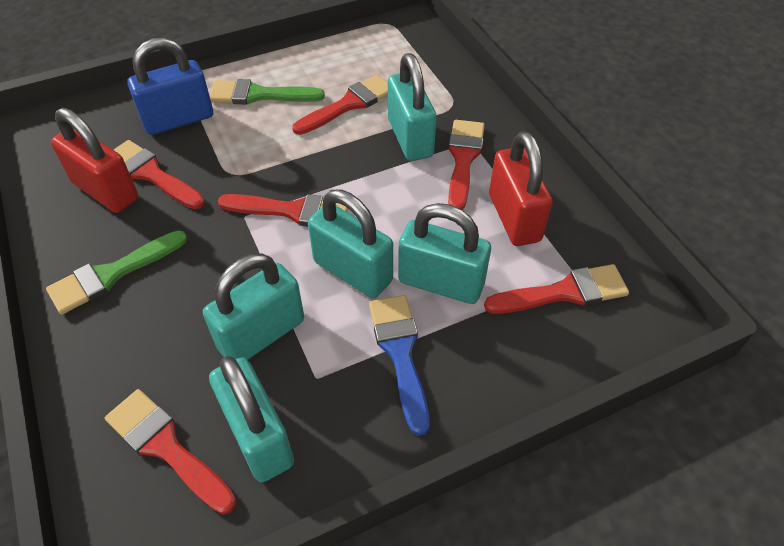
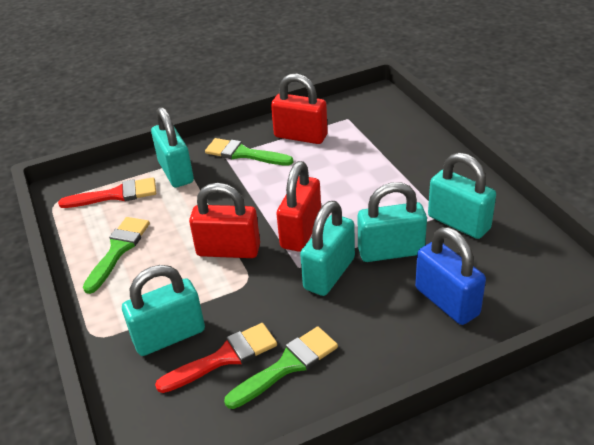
blue brush: 1 -> 0
green brush: 2 -> 3
red brush: 6 -> 2
red padlock: 2 -> 3

